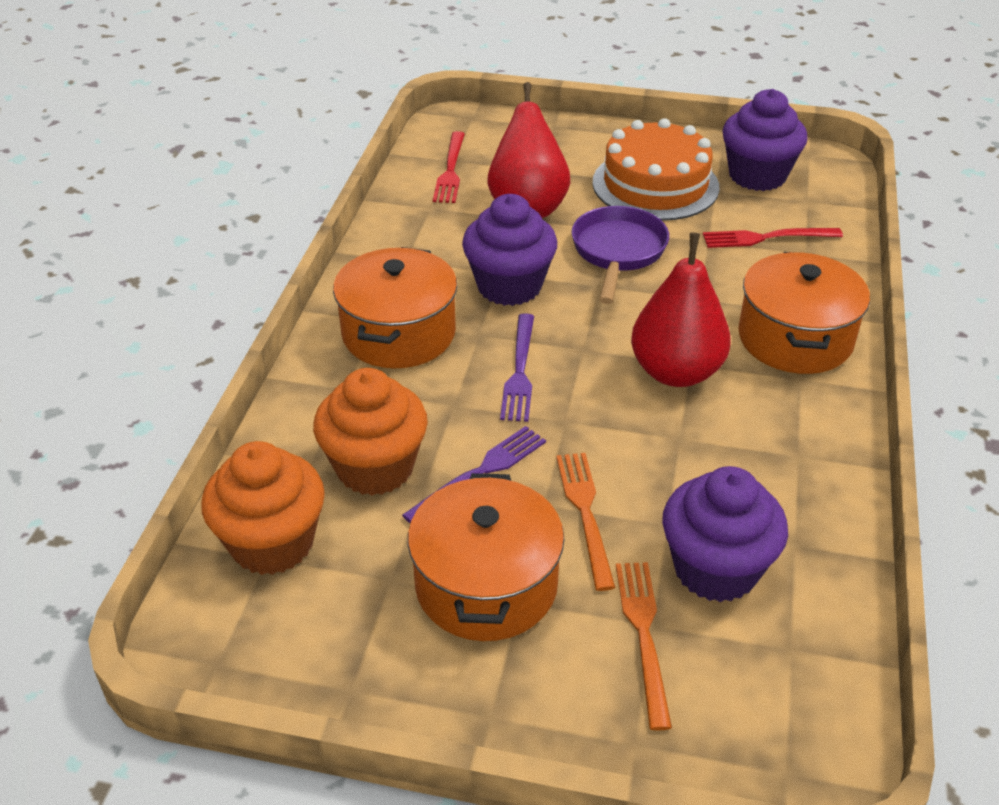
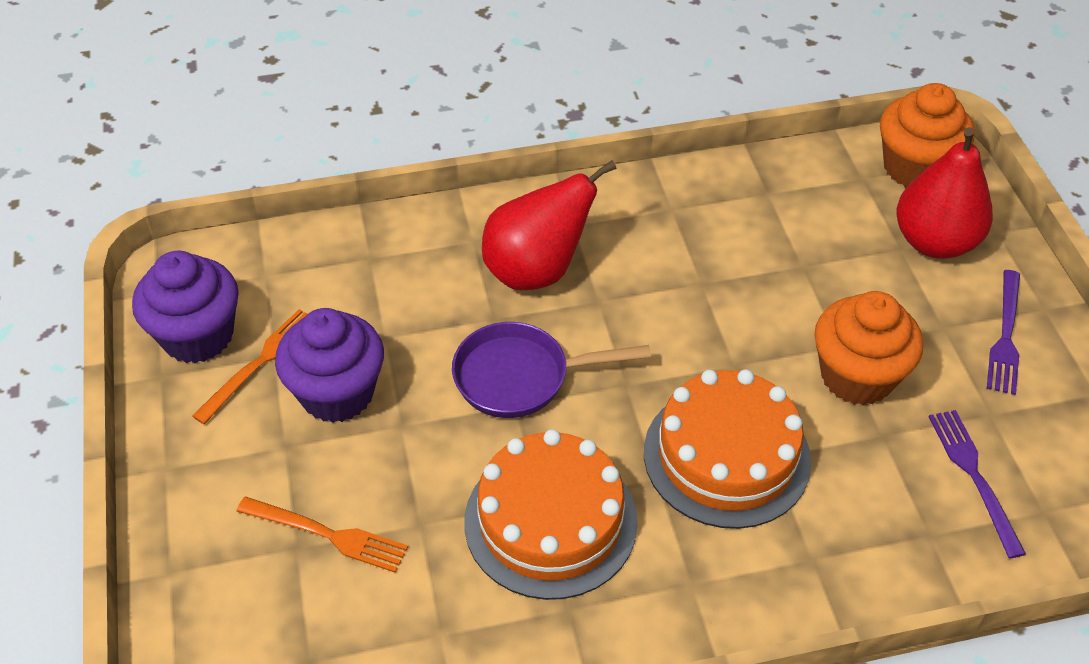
orange cake: 1 -> 2
orange pot: 3 -> 0
purple cupcake: 3 -> 2
red fork: 2 -> 0

